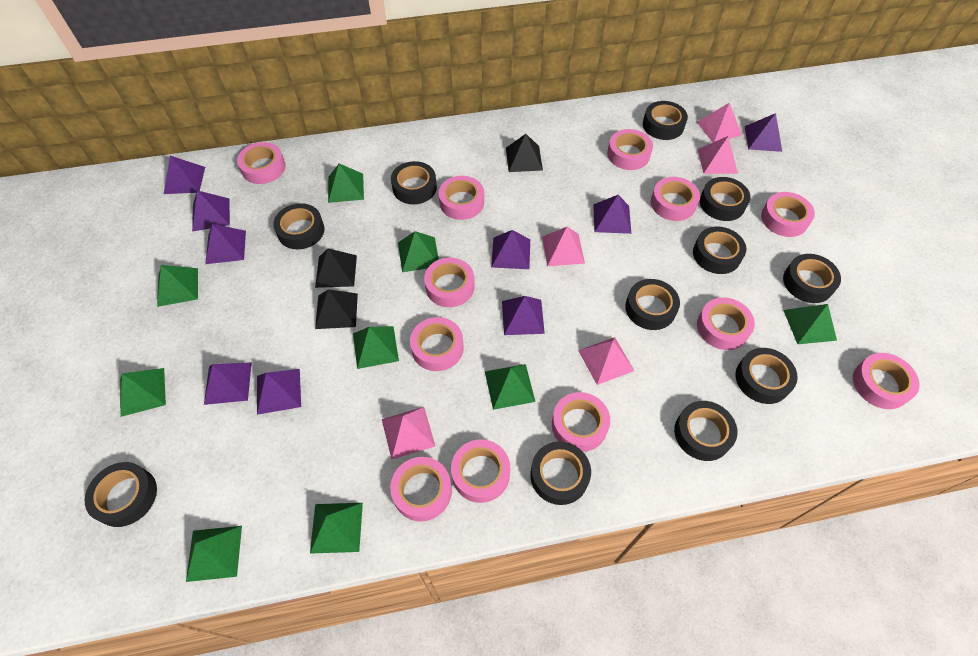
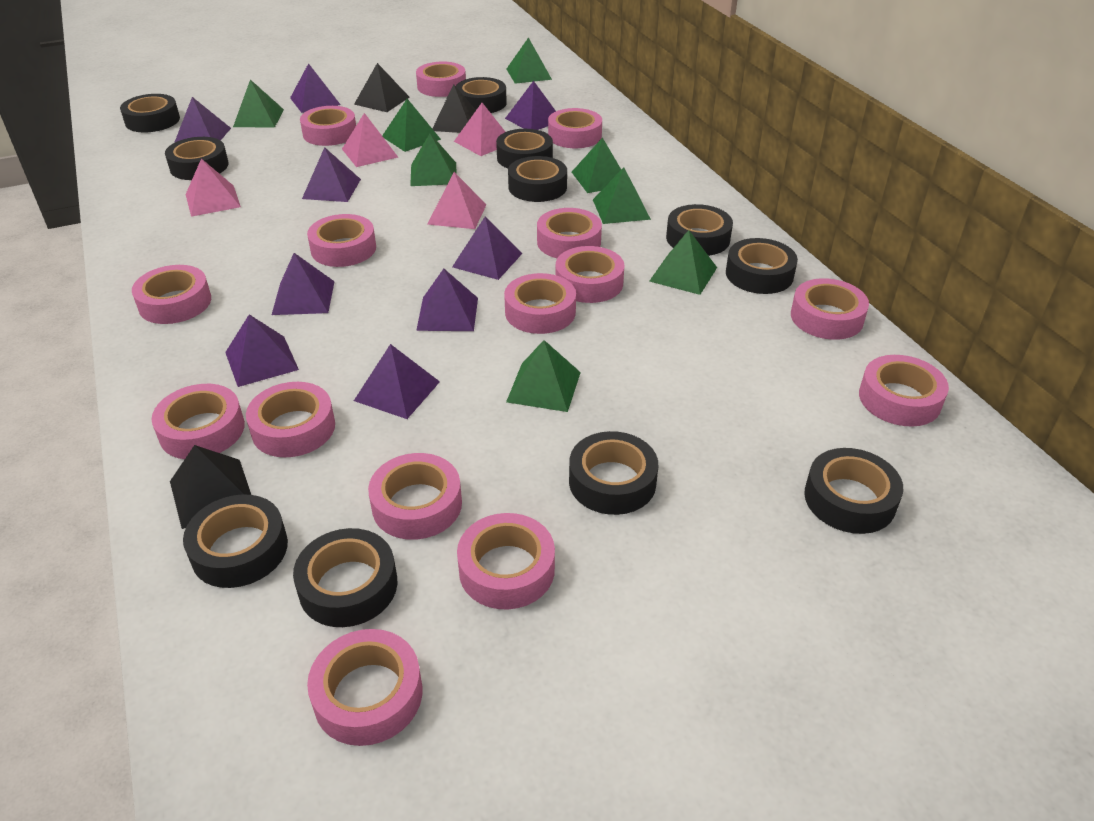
green pyramid: 9 -> 8
pink pyramid: 5 -> 4
pink tape: 12 -> 15

